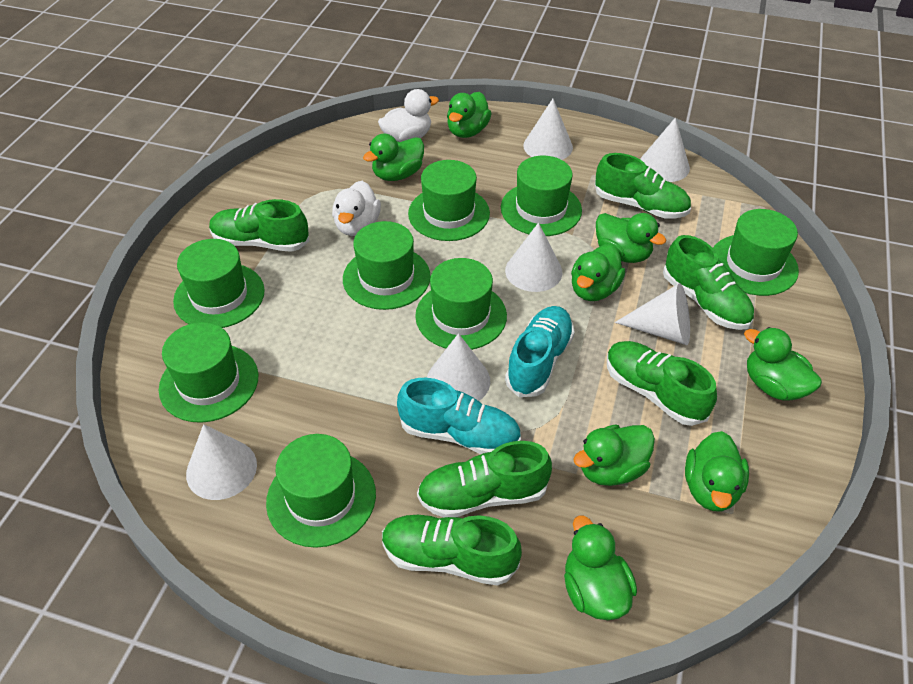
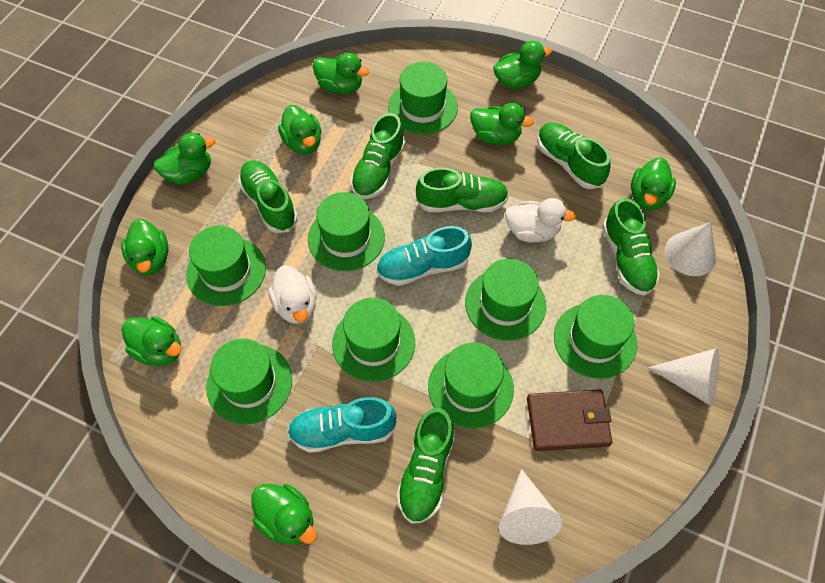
brown wallet: 0 -> 1
green duck: 8 -> 9
white cone: 6 -> 3

